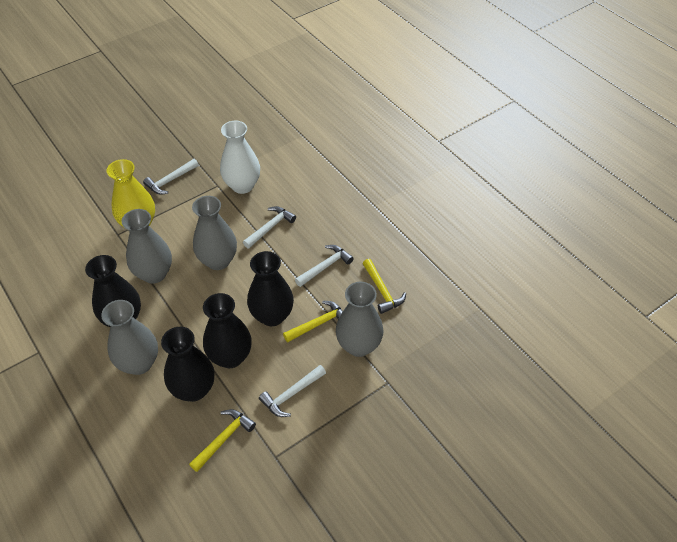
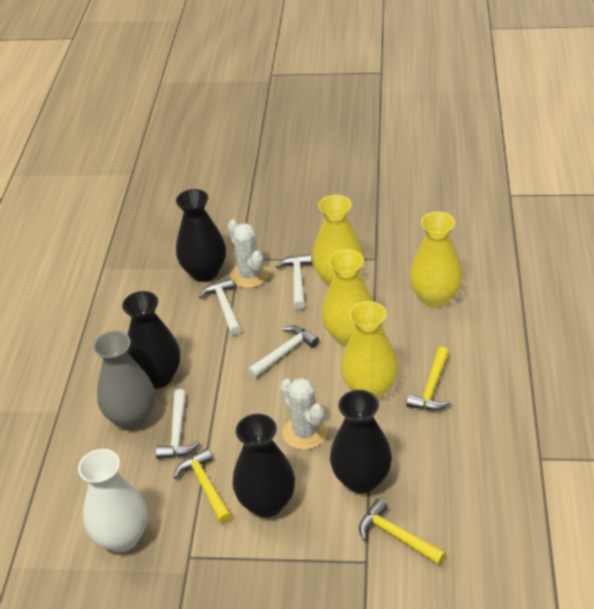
grey vase: 4 -> 1
white cactus: 0 -> 2
yellow vase: 1 -> 4

